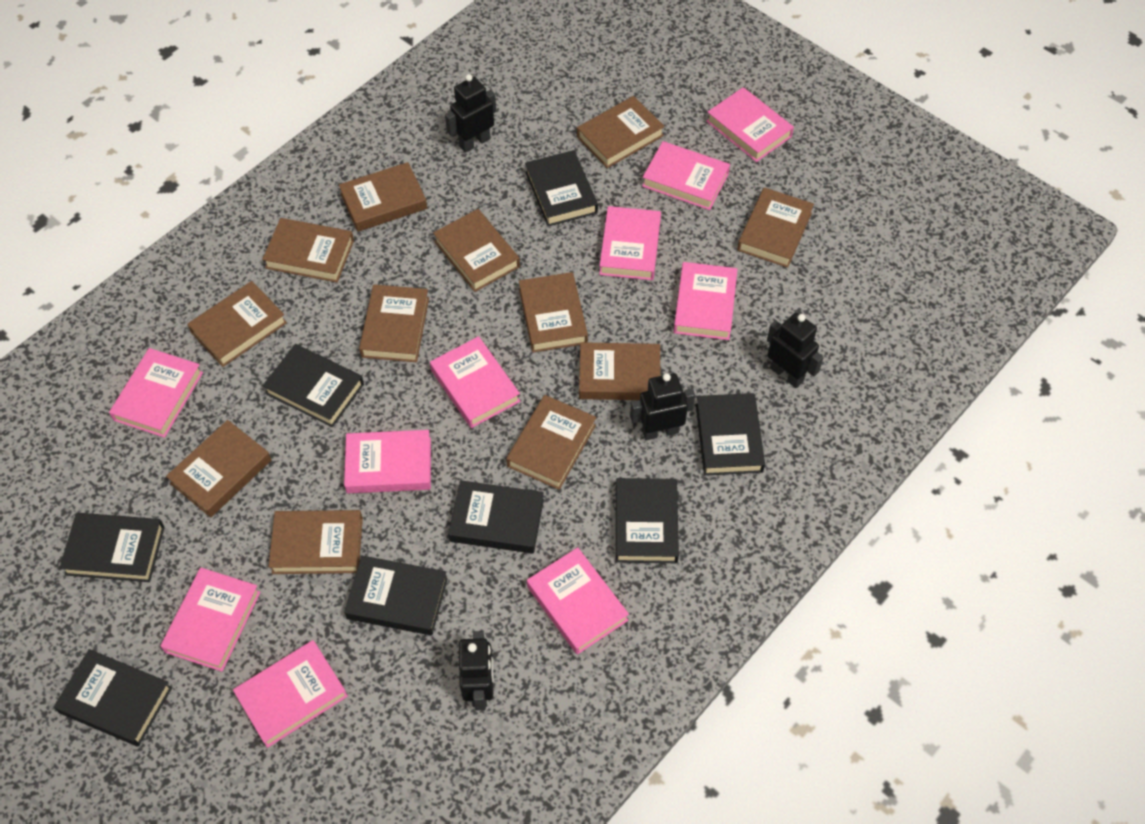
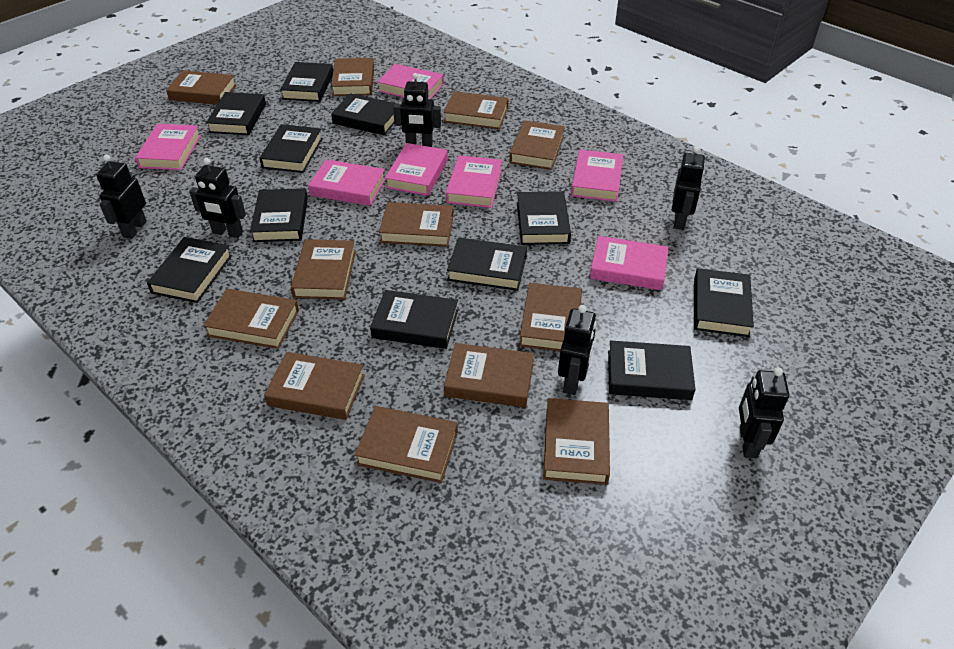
black book: 8 -> 11
black robot: 4 -> 6
pink book: 10 -> 7

